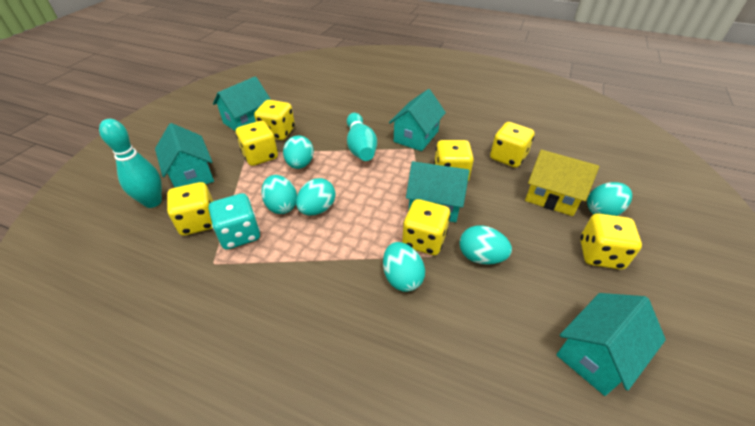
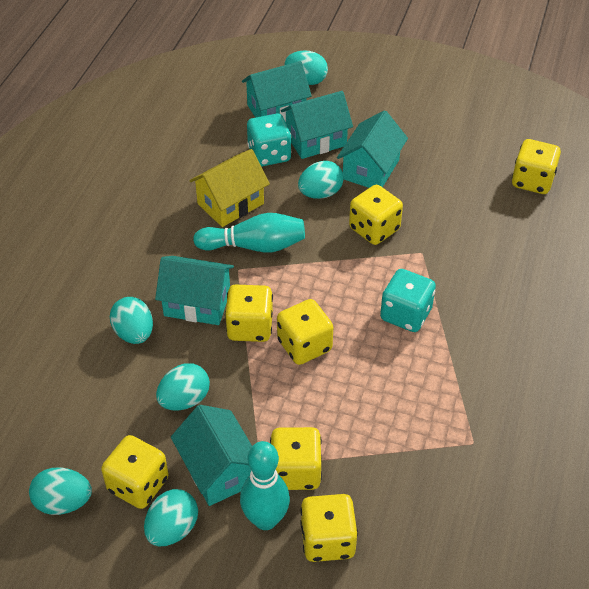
turquoise dice: 1 -> 2

